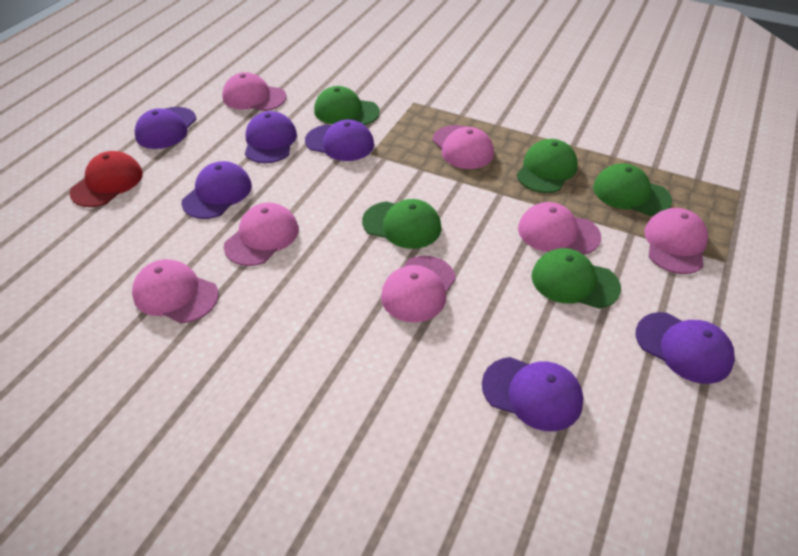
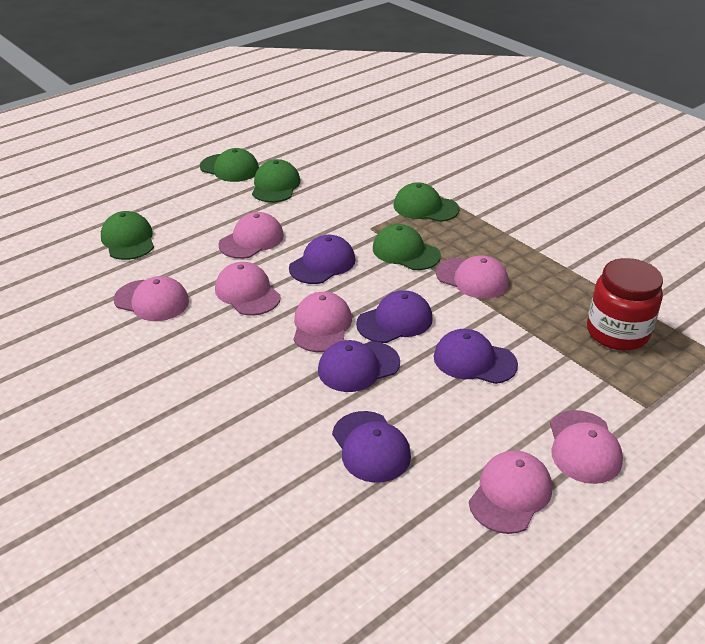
purple cap: 6 -> 5
red cap: 1 -> 0
red jar: 0 -> 1

